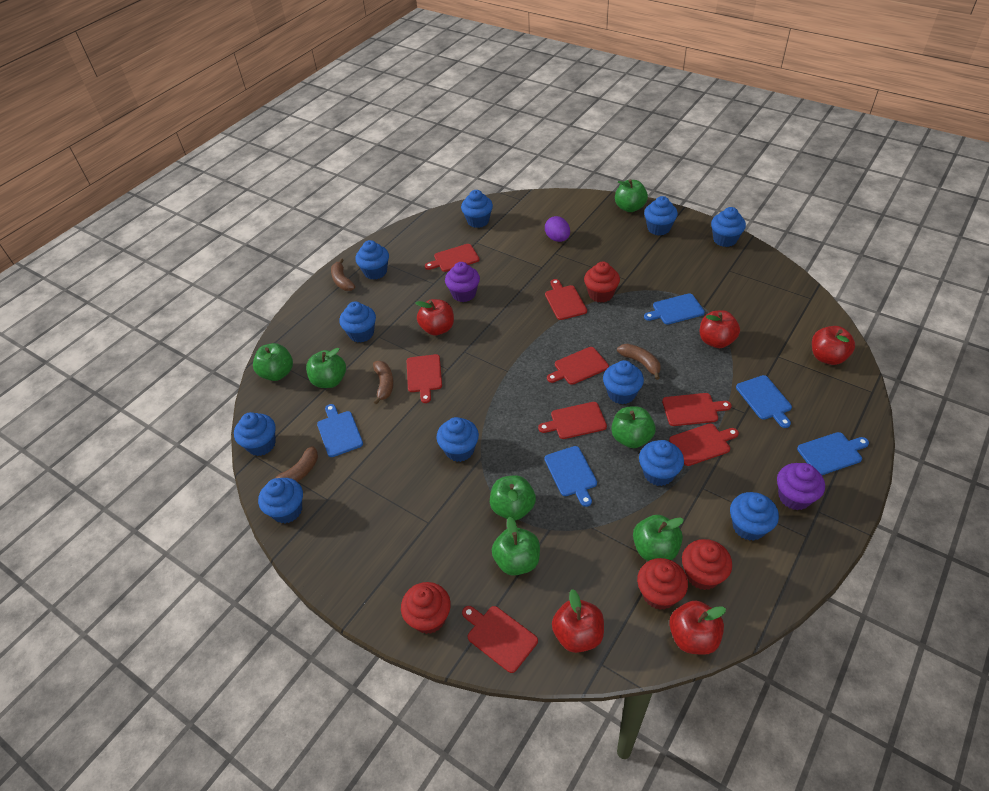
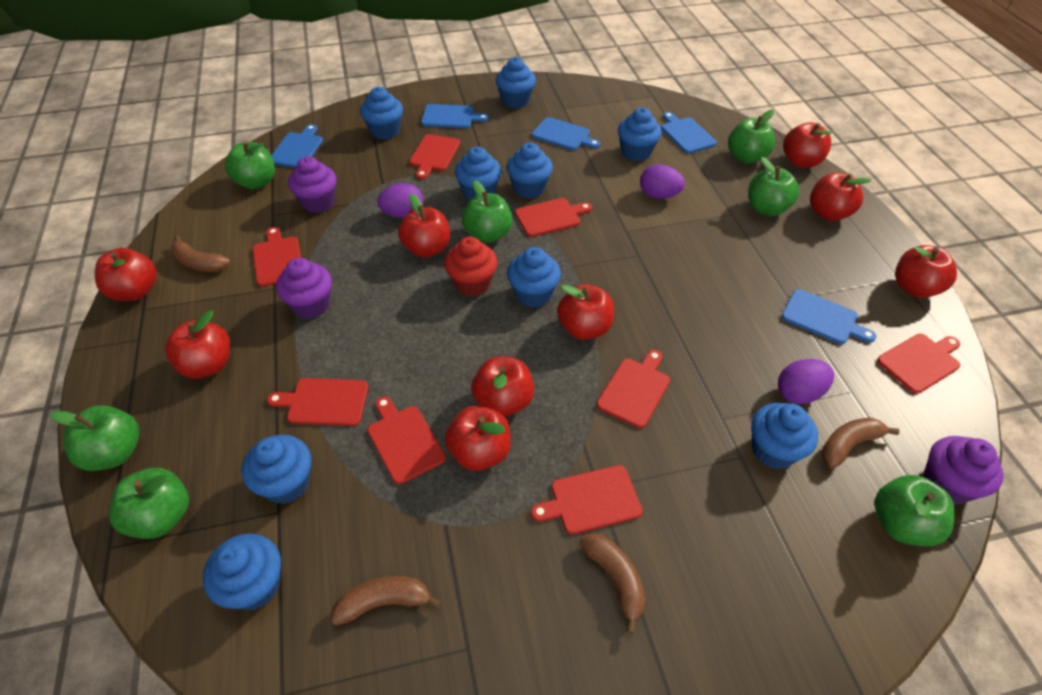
blue cupcake: 11 -> 9
purple cupcake: 2 -> 3
purple egg: 1 -> 3
red apple: 5 -> 9
red cupcake: 4 -> 1

